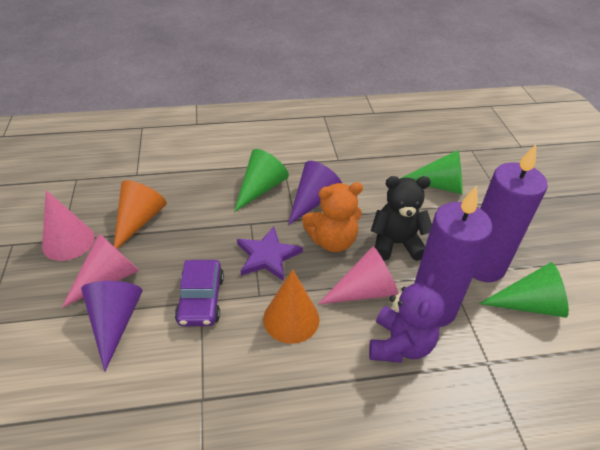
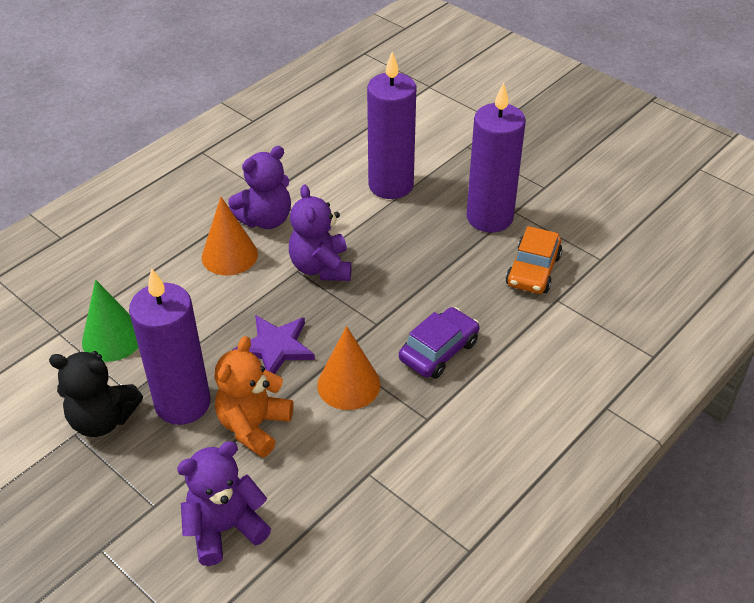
green cone: 3 -> 1
orange car: 0 -> 1
pink cone: 3 -> 0
purple candle: 2 -> 3
purple cone: 2 -> 0
purple teddy bear: 1 -> 3

